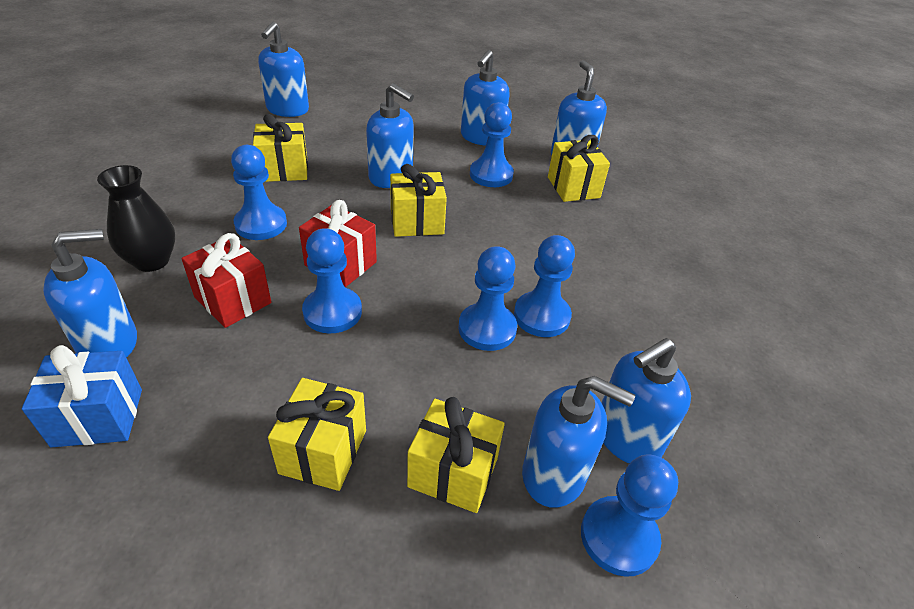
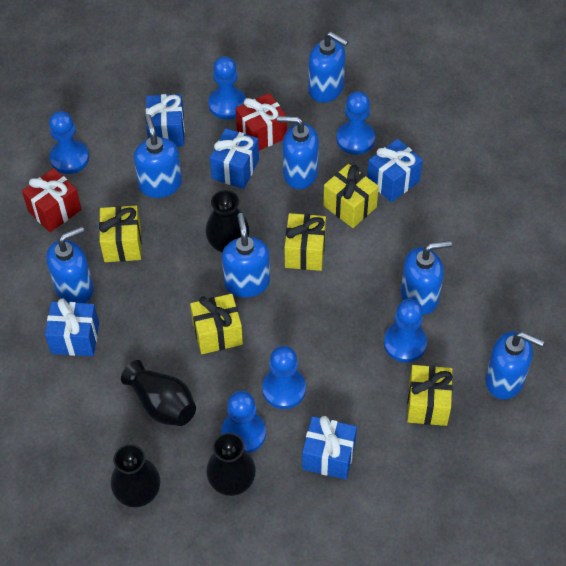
black vase: 1 -> 4
blue gift: 1 -> 5

